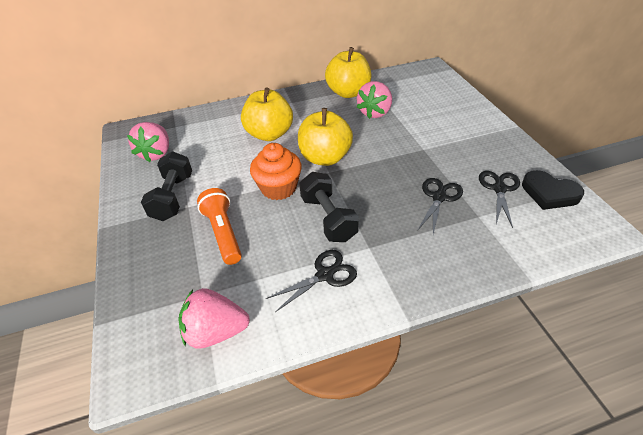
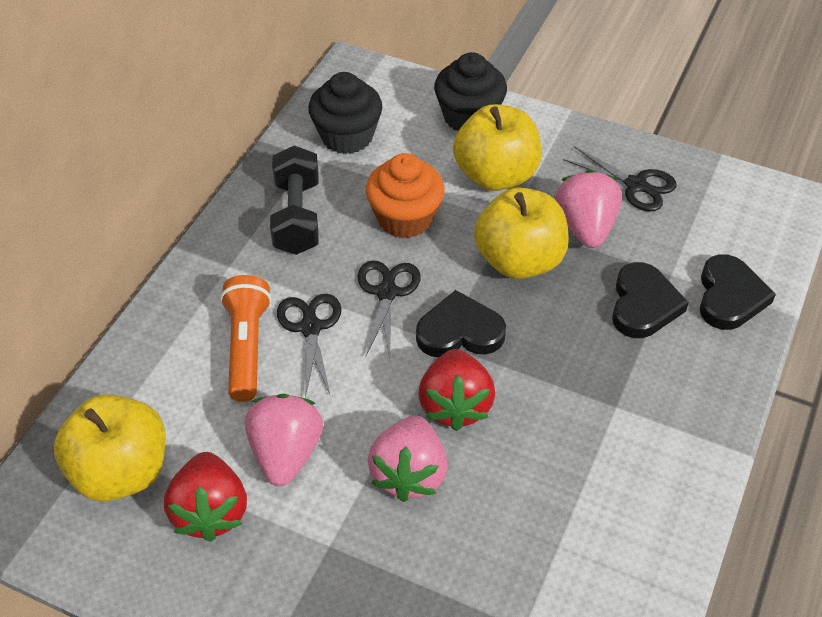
black cupcake: 0 -> 2
black dumbbell: 2 -> 1
black heart: 1 -> 3
red strawberry: 0 -> 2

